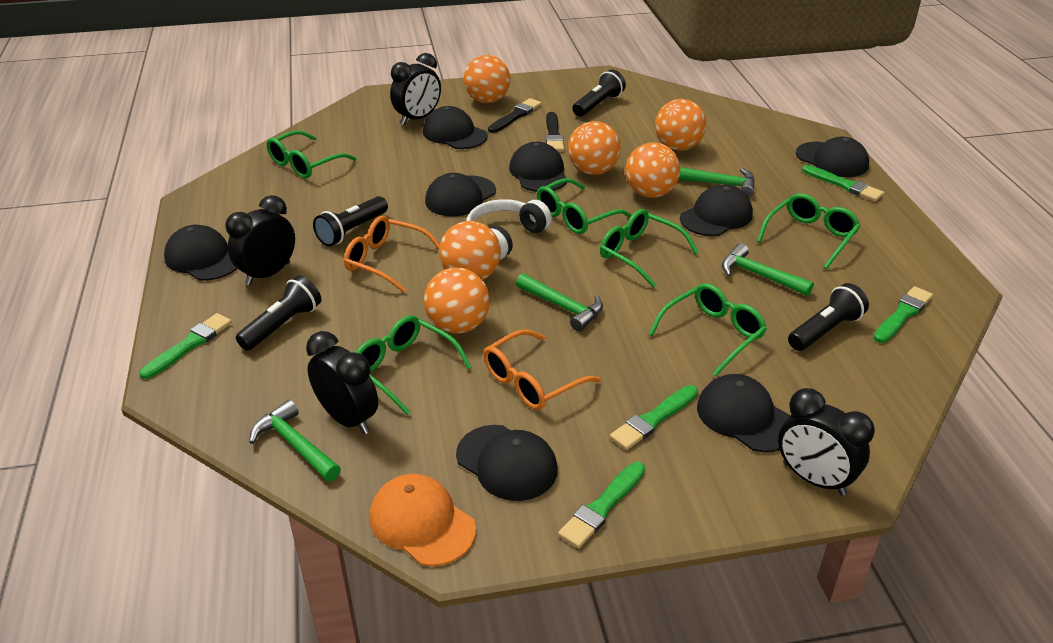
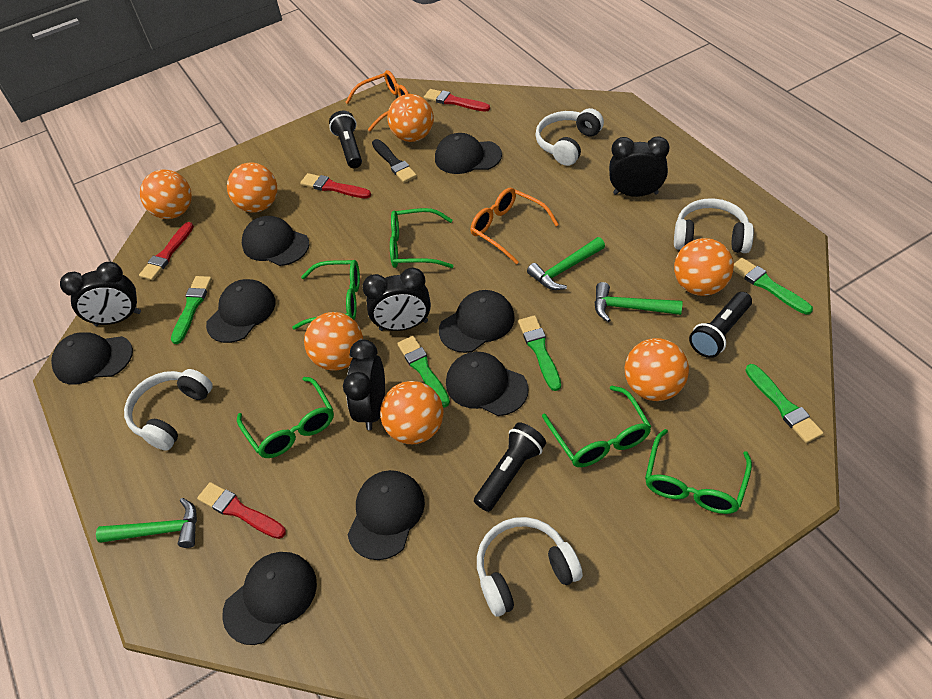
black brush: 2 -> 1
black flashlight: 4 -> 3
green glasses: 6 -> 5
green hammer: 4 -> 3
orange ball: 6 -> 7
orange cap: 1 -> 0
red brush: 0 -> 4
white headphones: 1 -> 4

